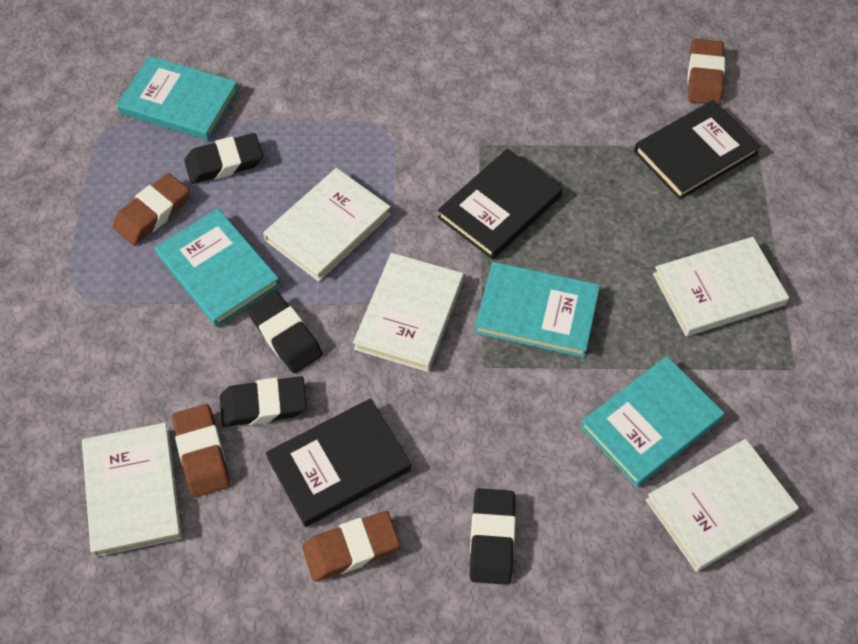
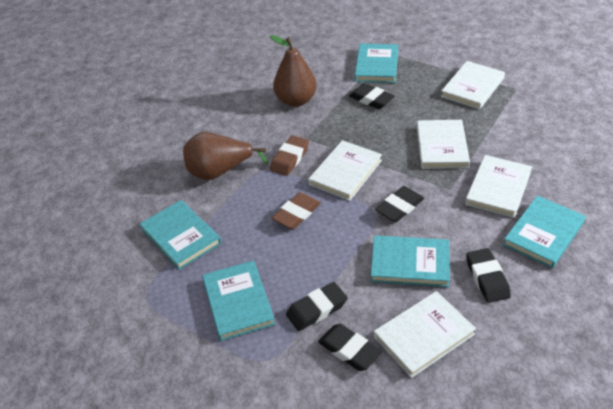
black book: 3 -> 0
black eraser: 4 -> 5
brown eraser: 4 -> 2
brown pear: 0 -> 2
turquoise book: 4 -> 5

